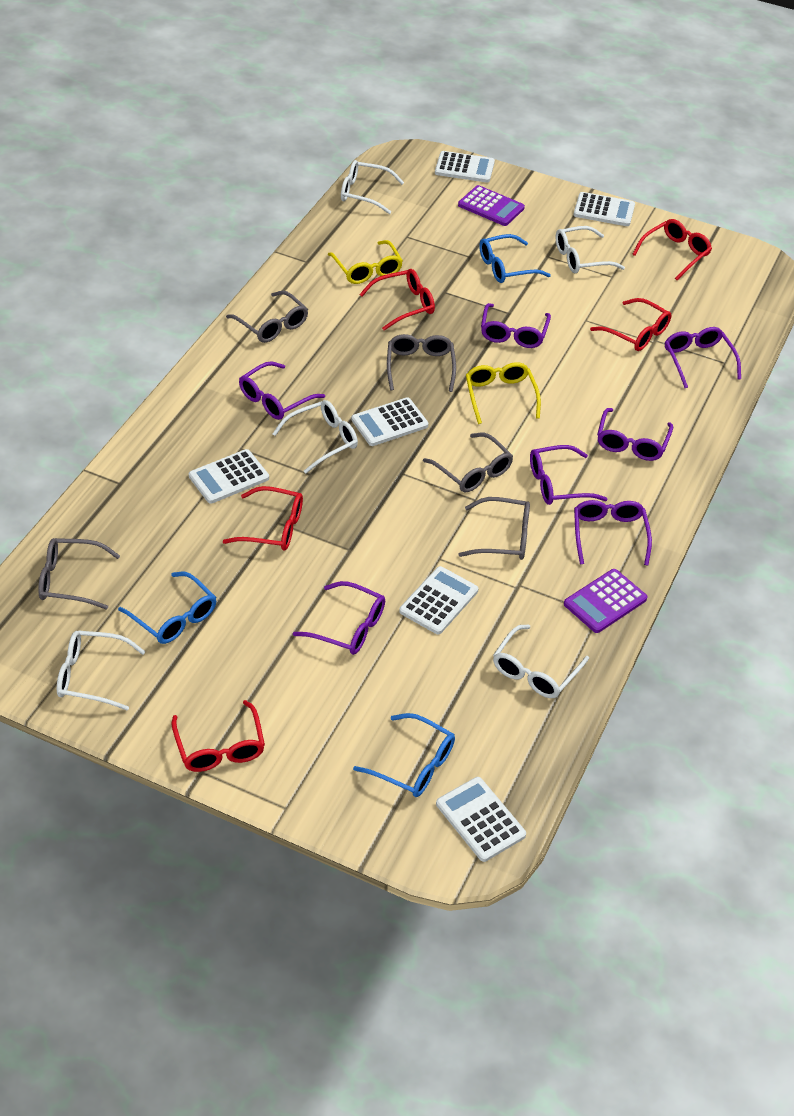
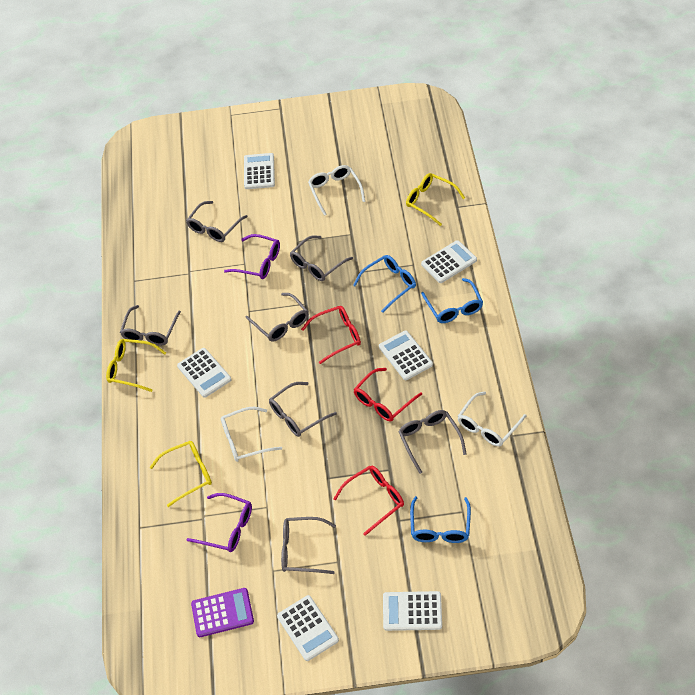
grey glasses: 5 -> 7
purple calculator: 2 -> 1
purple glasses: 7 -> 2
red glasses: 5 -> 3
white glasses: 5 -> 3
yellow glasses: 2 -> 3

